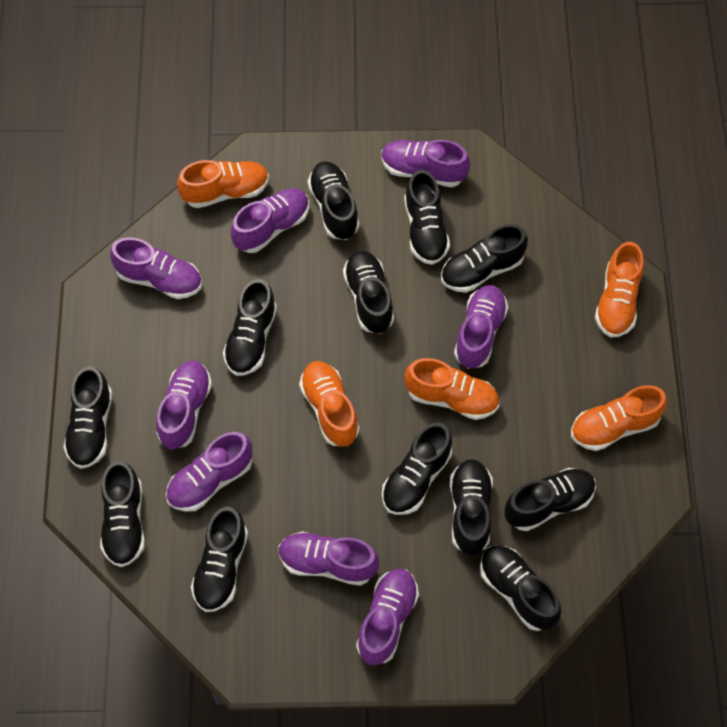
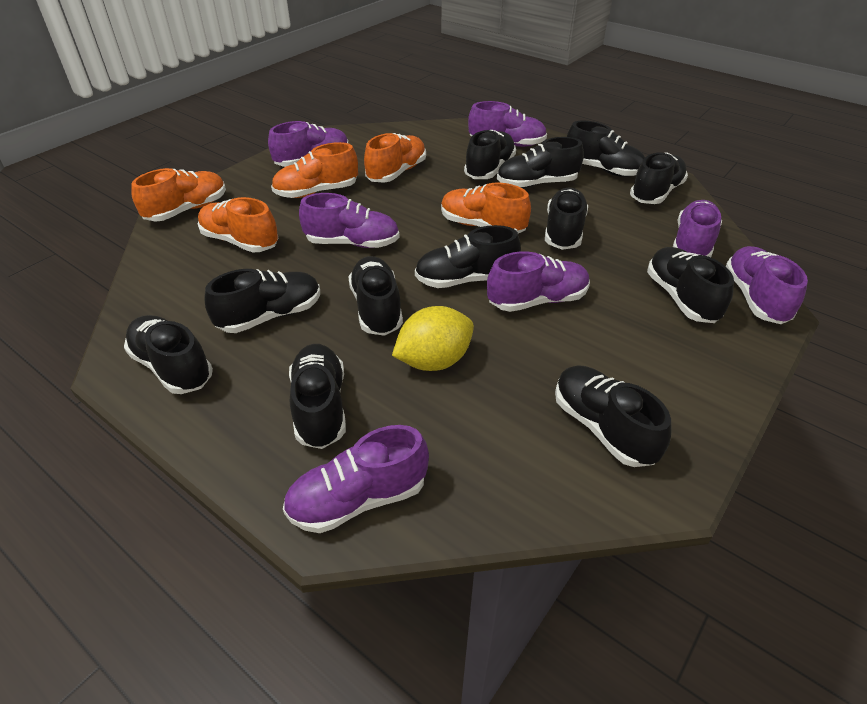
purple shoe: 8 -> 7
yellow lemon: 0 -> 1

